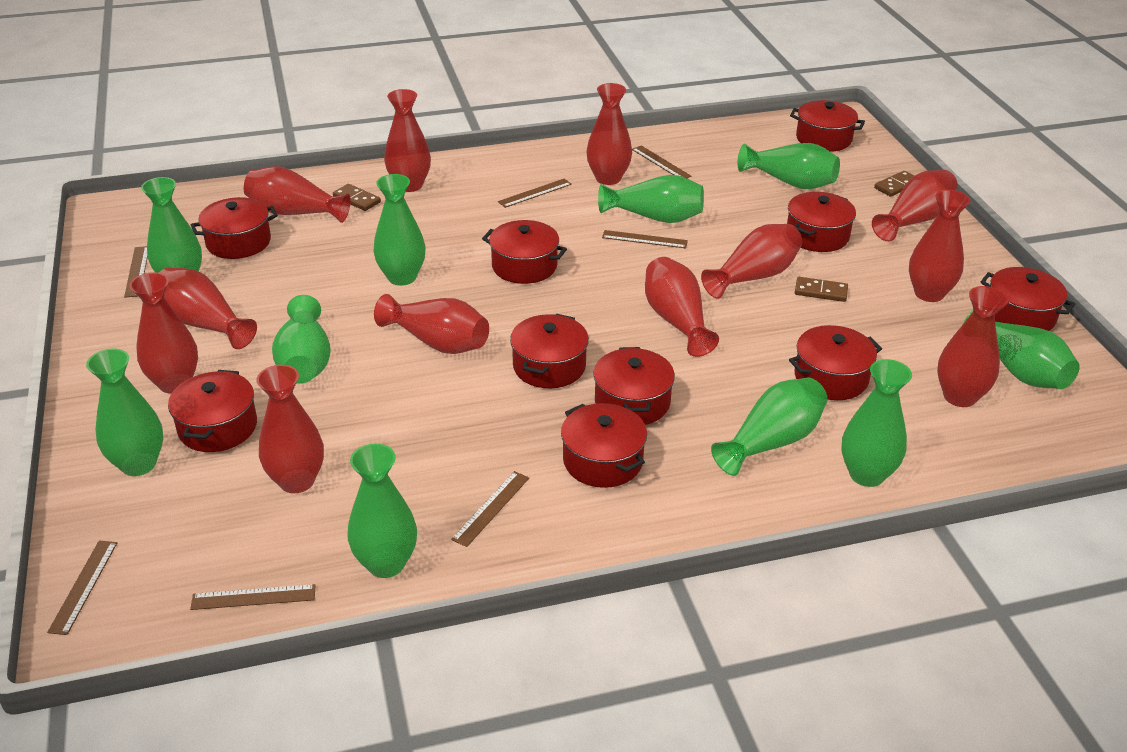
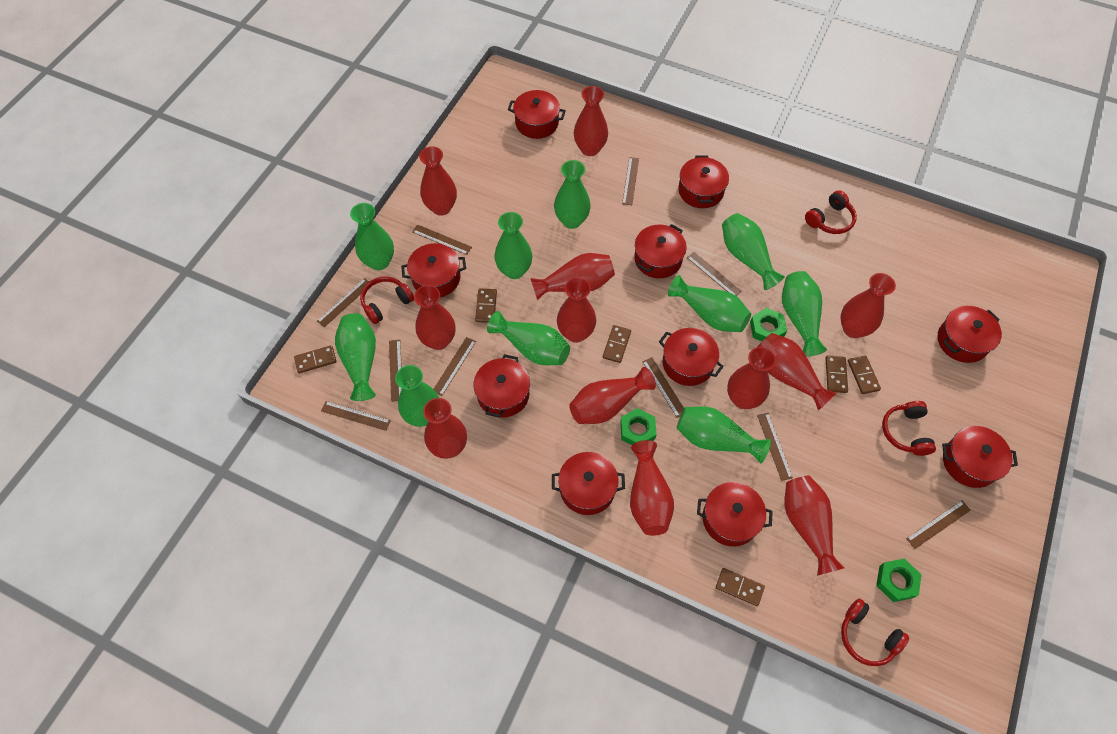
brown domino: 3 -> 6
brown ruler: 7 -> 10
green nut: 0 -> 3
red headphones: 0 -> 4

